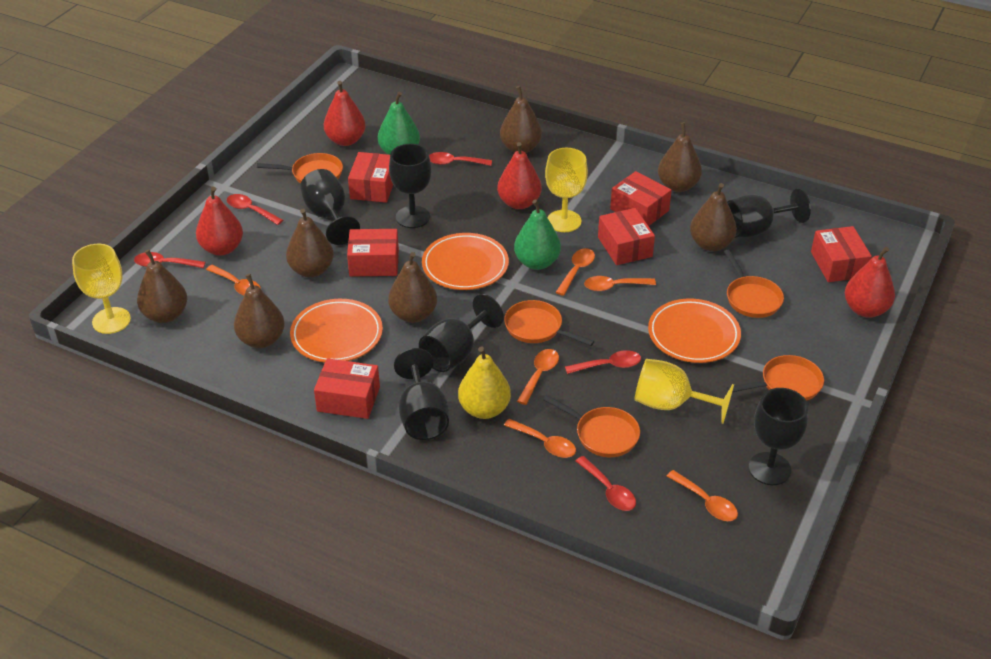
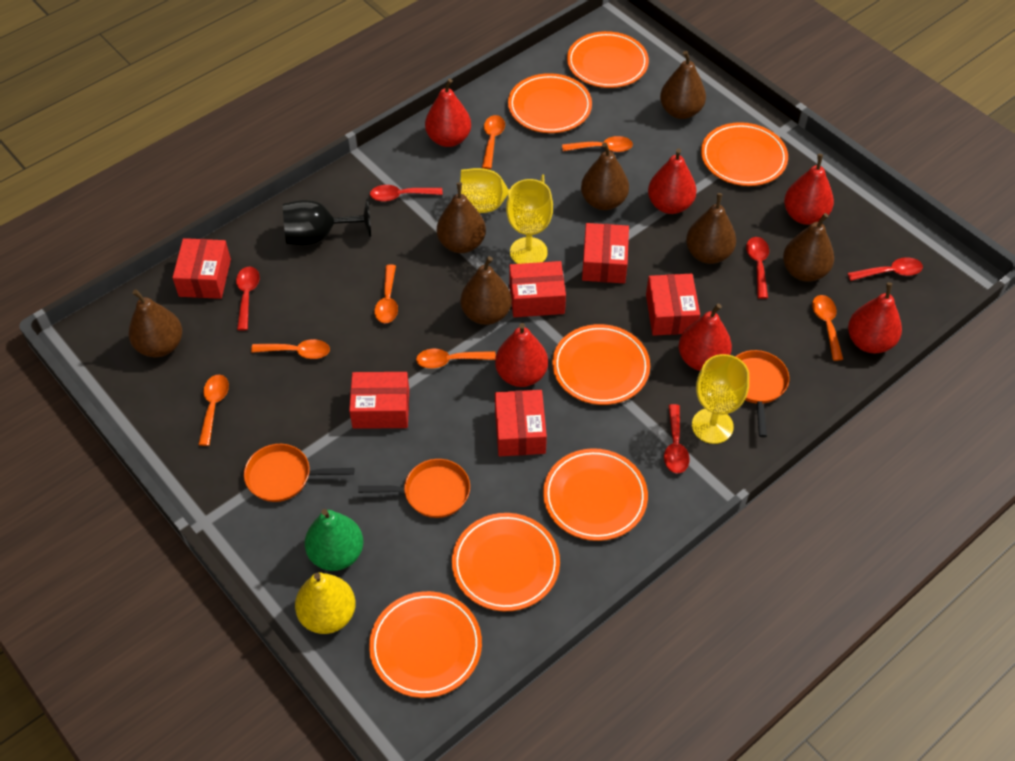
black goblet: 6 -> 1
green pear: 2 -> 1
orange pan: 5 -> 3
orange plate: 3 -> 7
orange spoon: 6 -> 7
red pear: 4 -> 6

